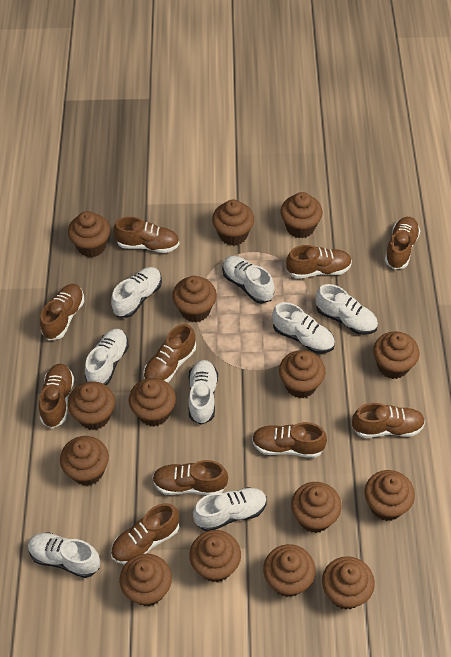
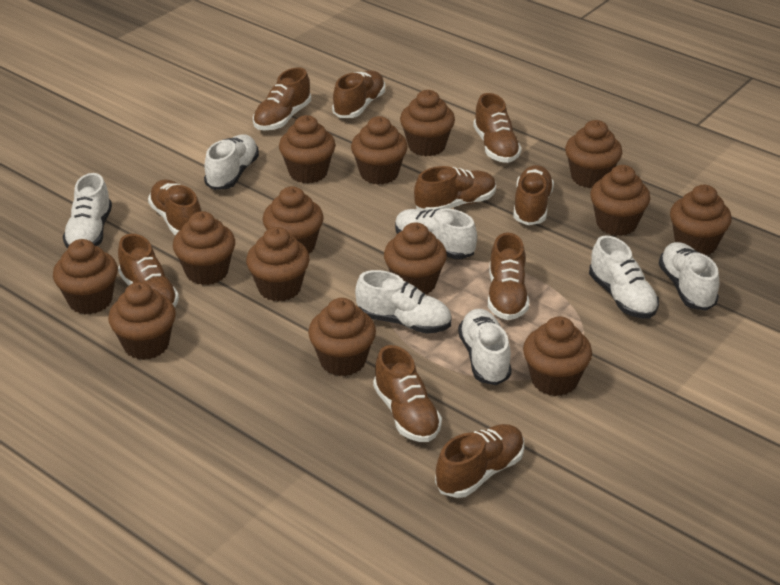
brown cupcake: 15 -> 14
white shoe: 8 -> 7

